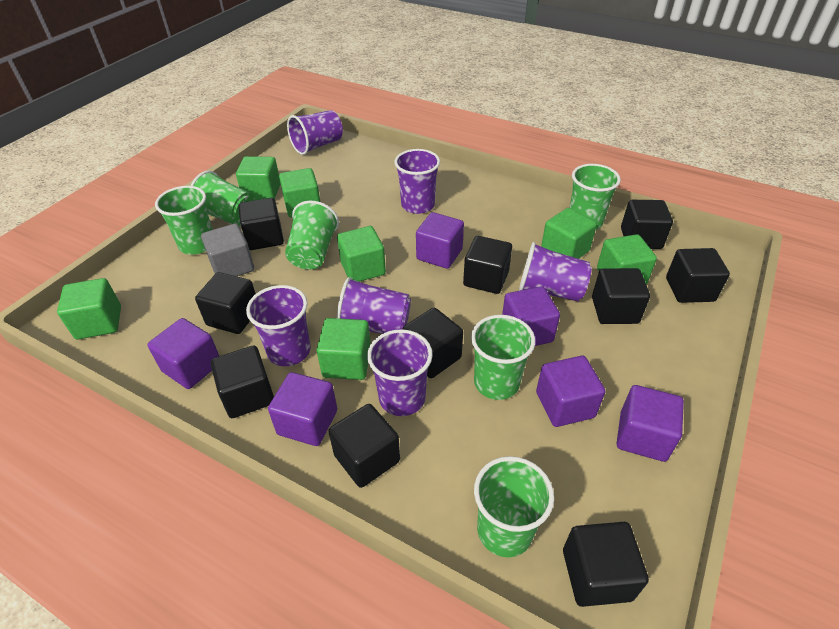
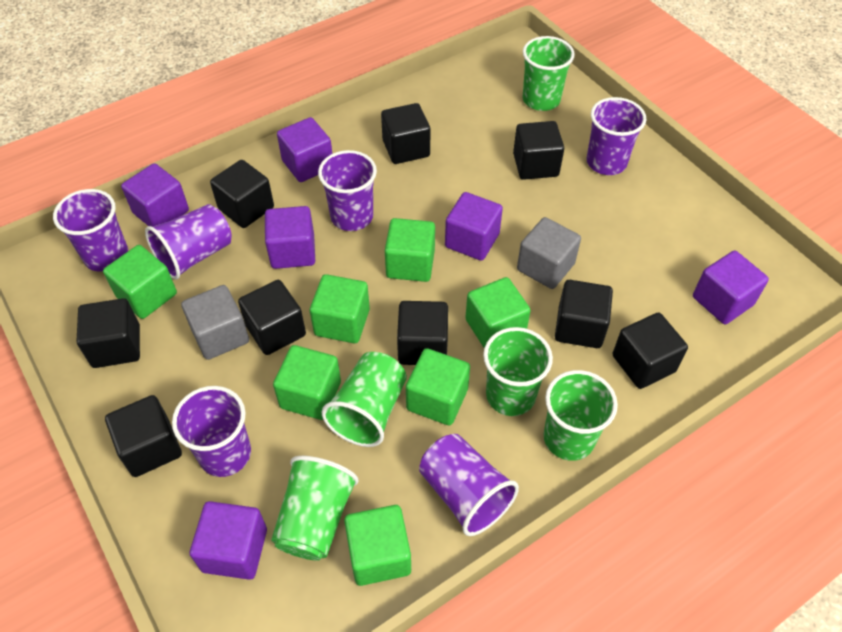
black cube: 10 -> 9
green cup: 6 -> 5
grey cube: 1 -> 2

